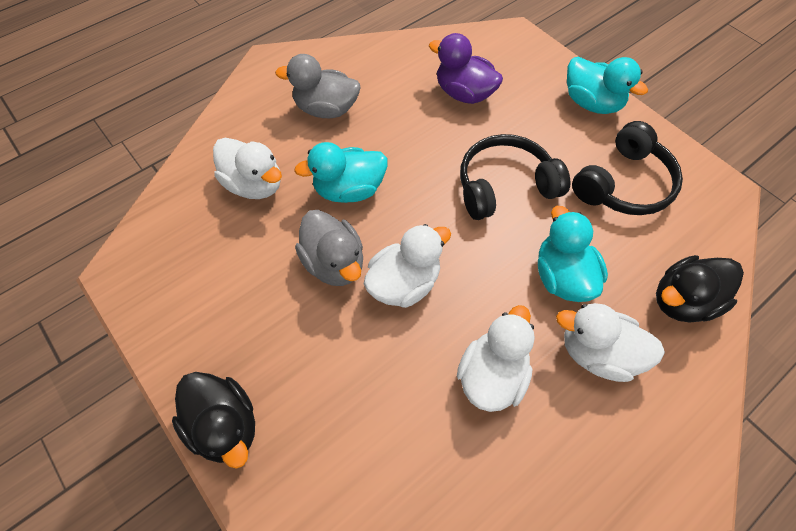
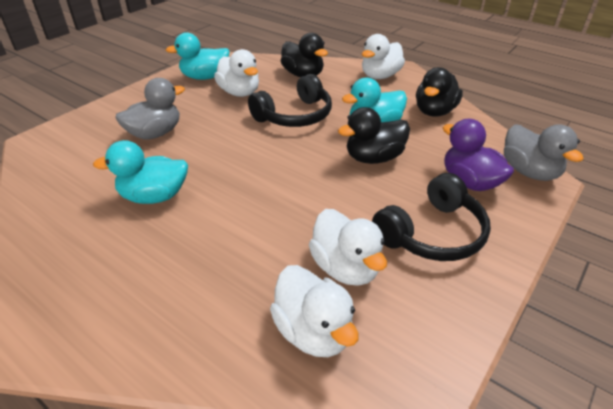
black duck: 2 -> 3

